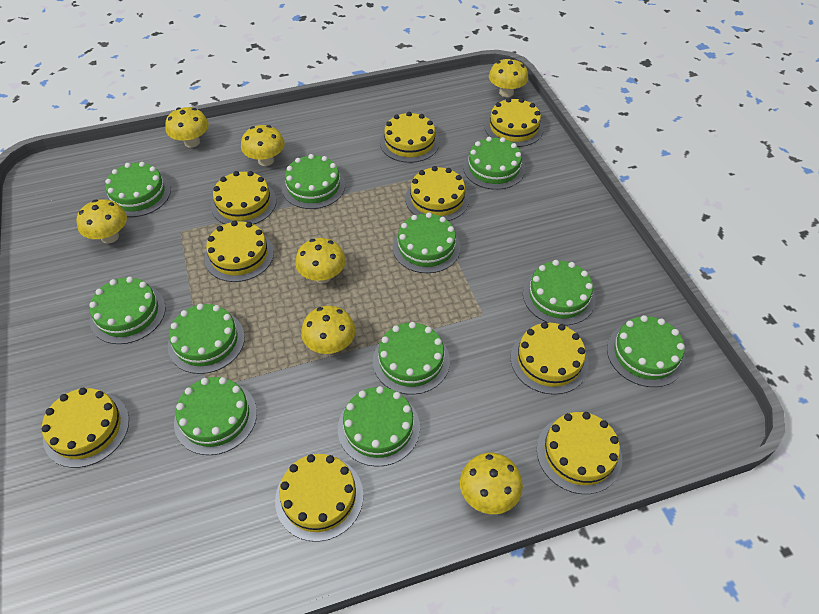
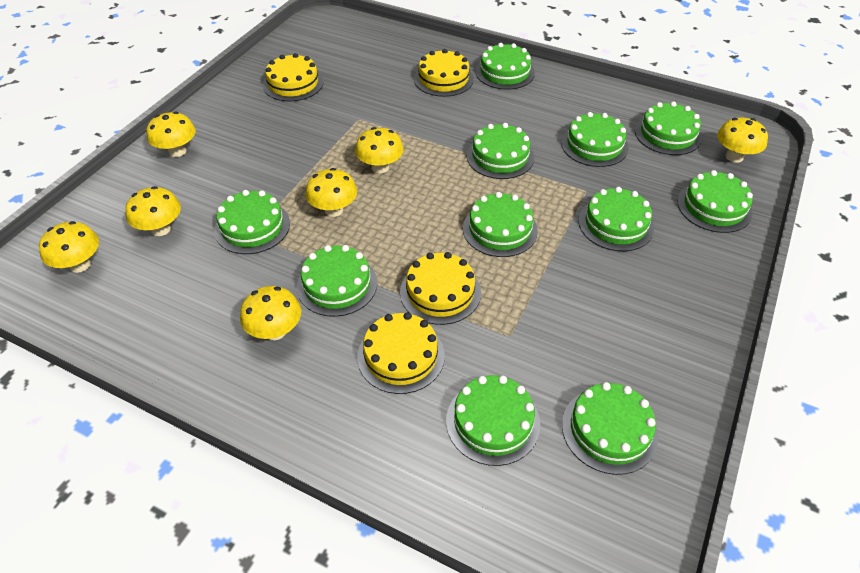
yellow cake: 9 -> 4

